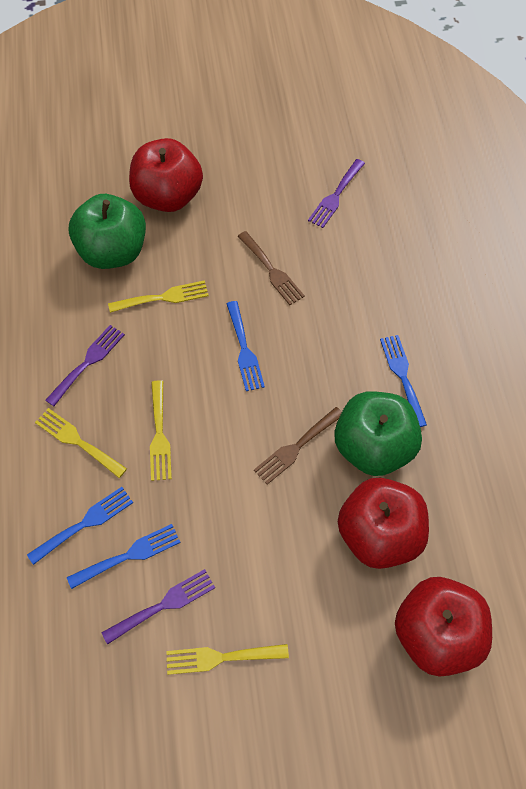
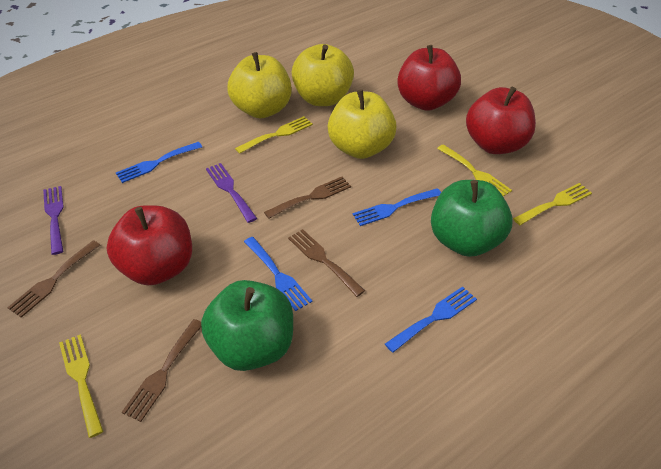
brown fork: 2 -> 4
purple fork: 3 -> 2
yellow apple: 0 -> 3

